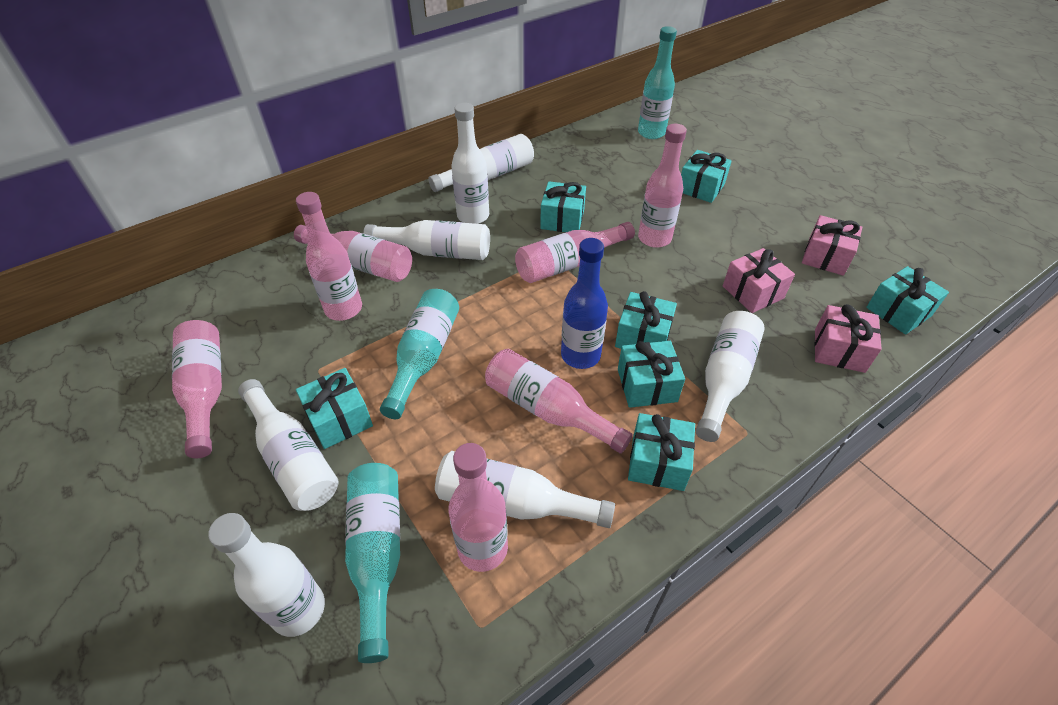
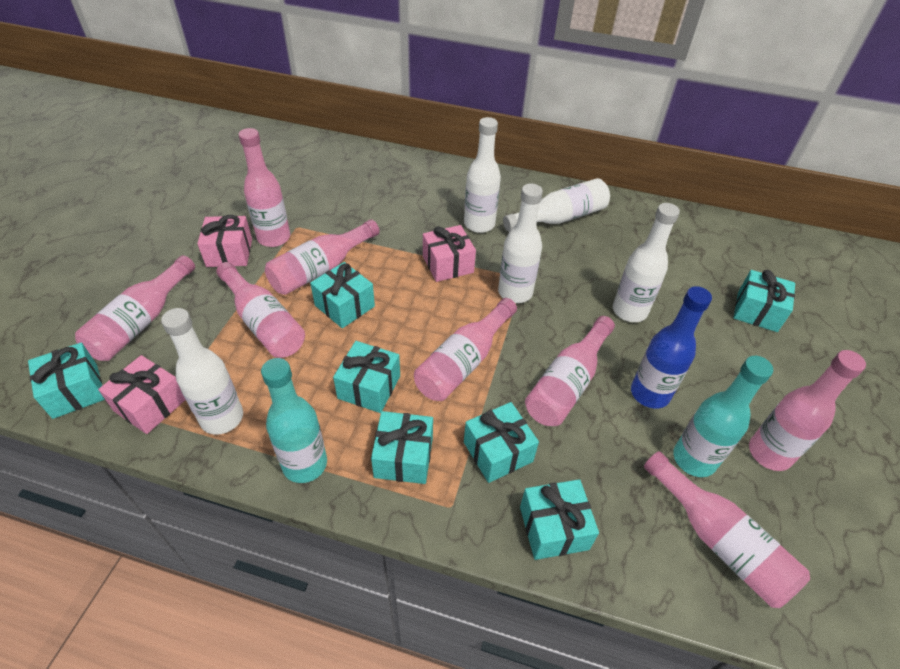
pink bottle: 7 -> 8
turquoise bottle: 3 -> 2
white bottle: 7 -> 5

